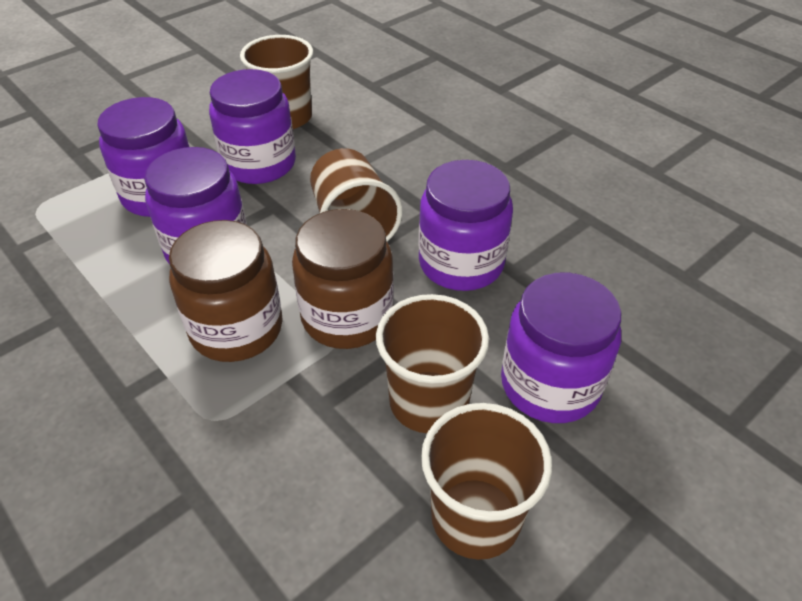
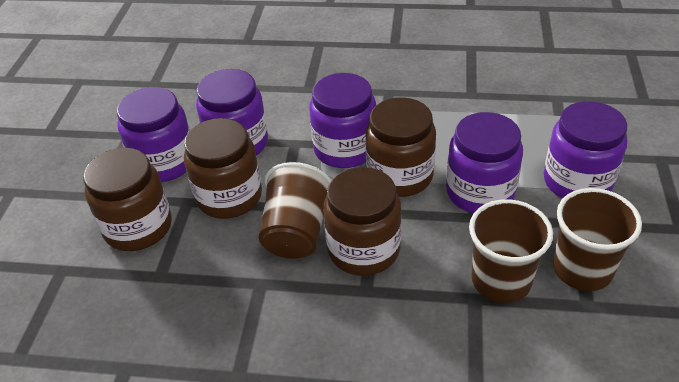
brown cup: 4 -> 3
brown jar: 2 -> 4

